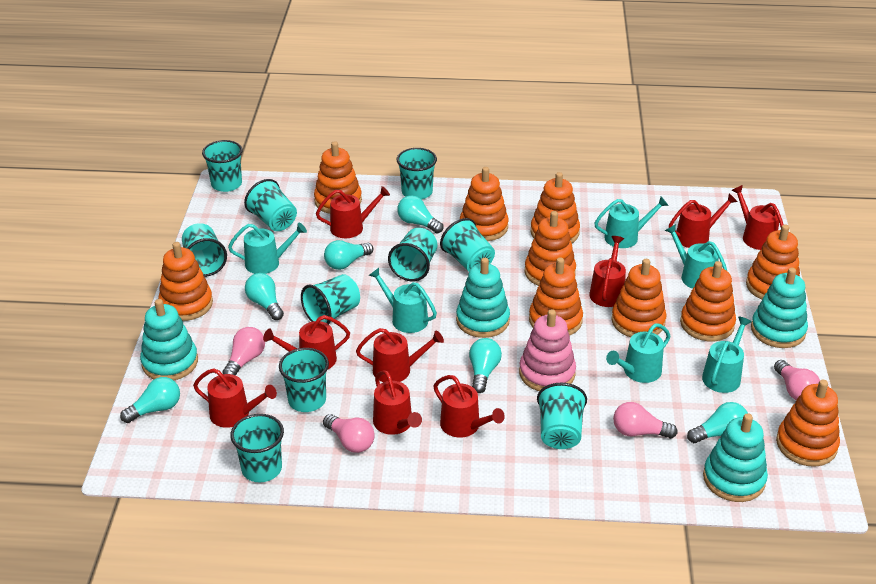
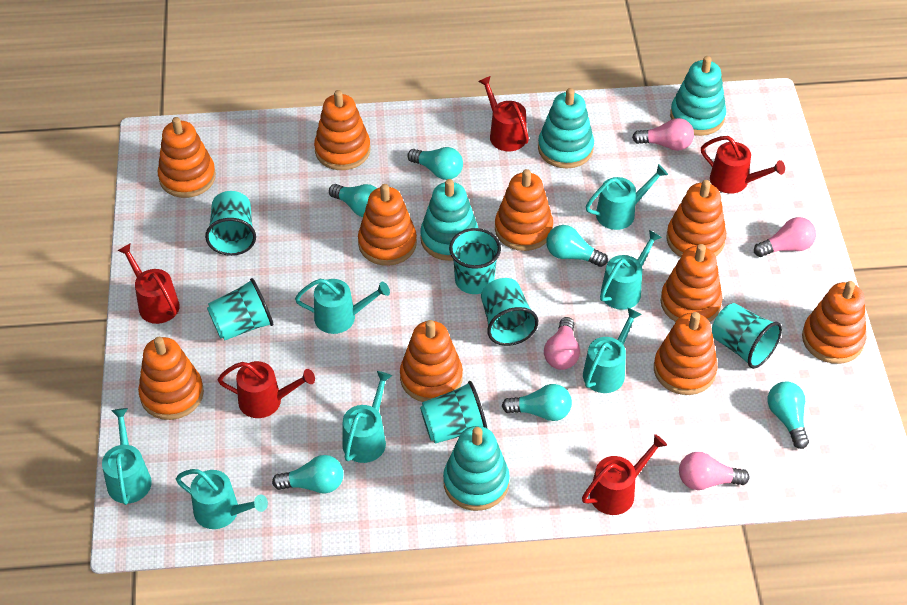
pink stacking toy: 1 -> 0
red watering can: 9 -> 5
turquoise cup: 10 -> 6
turquoise watering can: 6 -> 7

